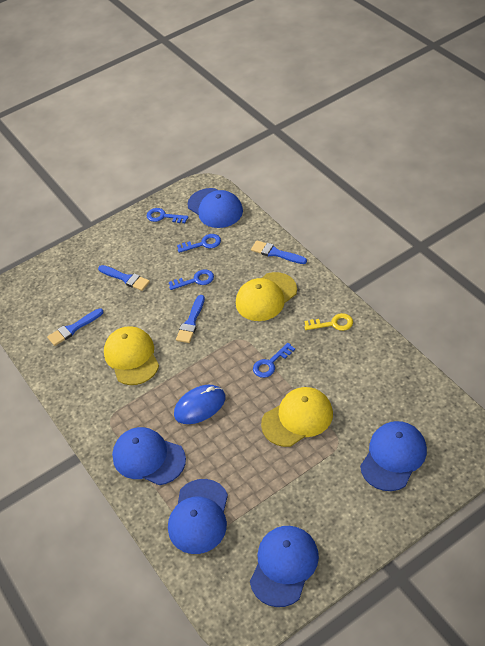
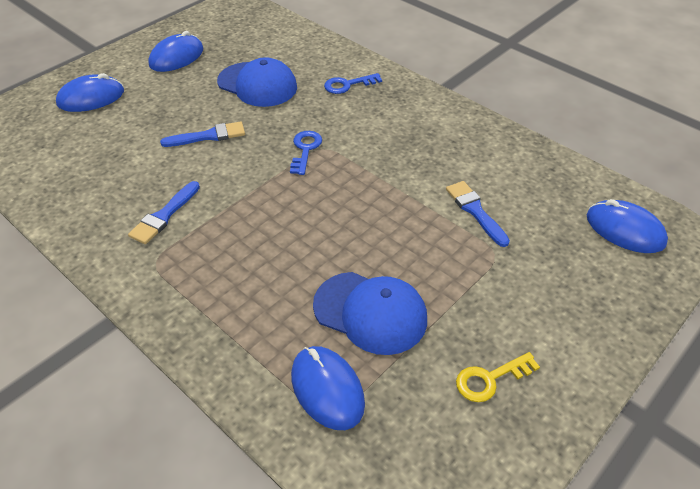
blue brush: 4 -> 3
blue cap: 5 -> 2
blue key: 4 -> 2
blue mouse: 1 -> 4
yellow cap: 3 -> 0

